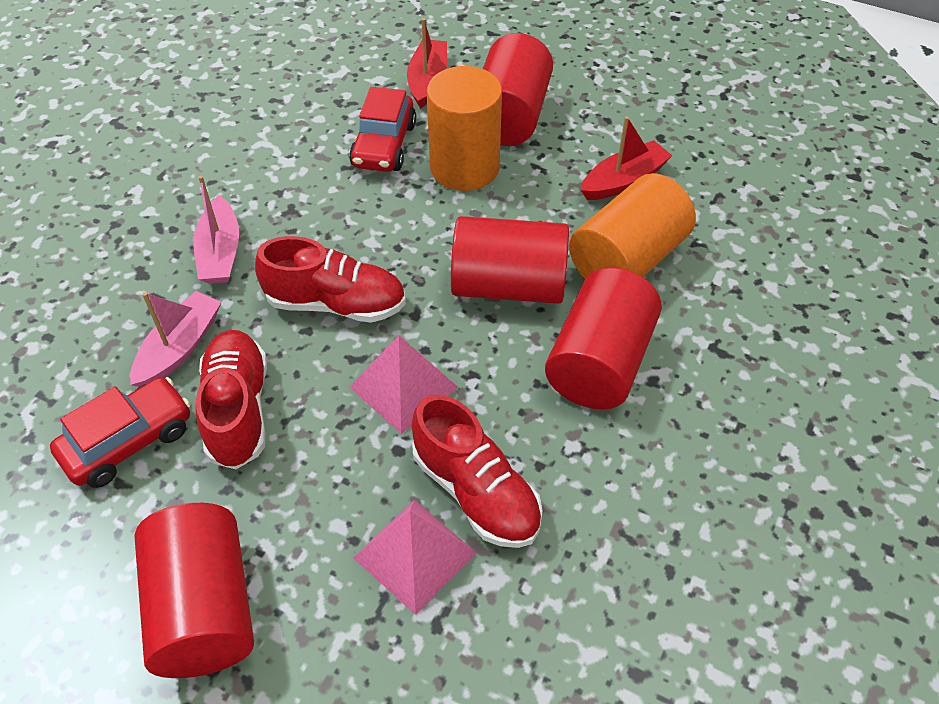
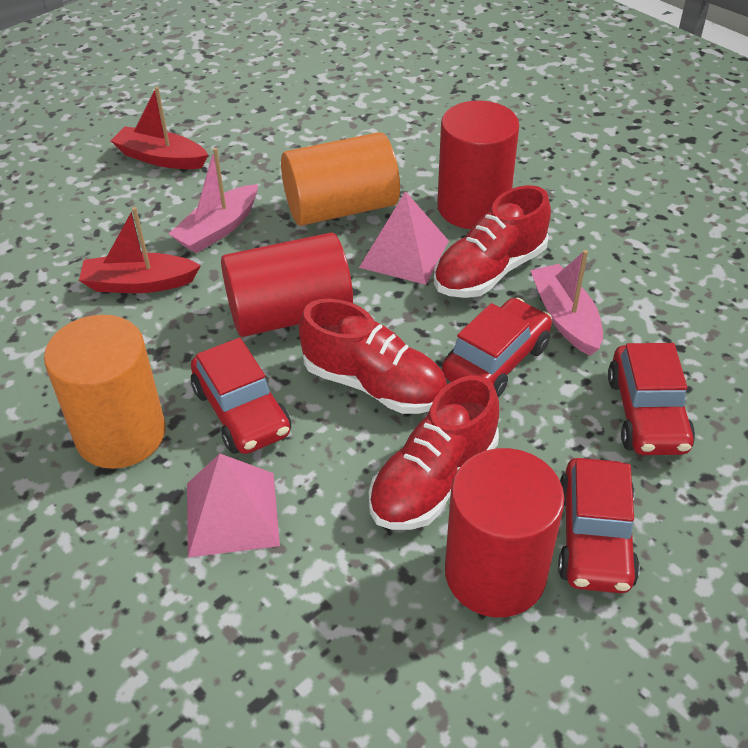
red car: 2 -> 4
red cylinder: 4 -> 3

